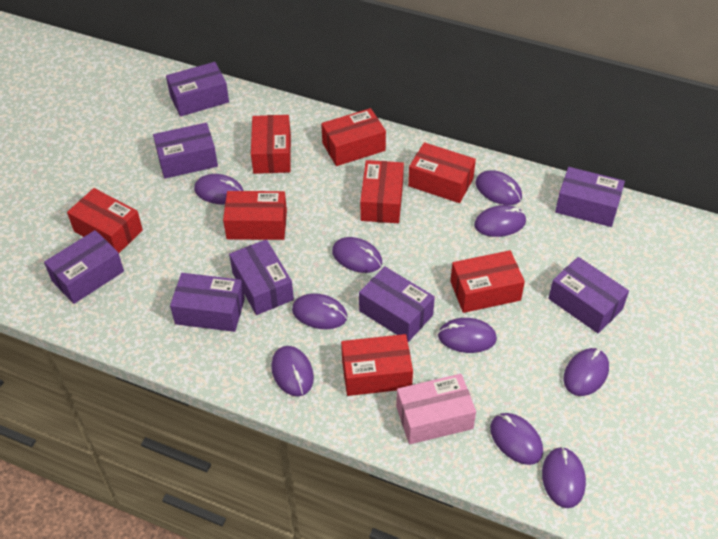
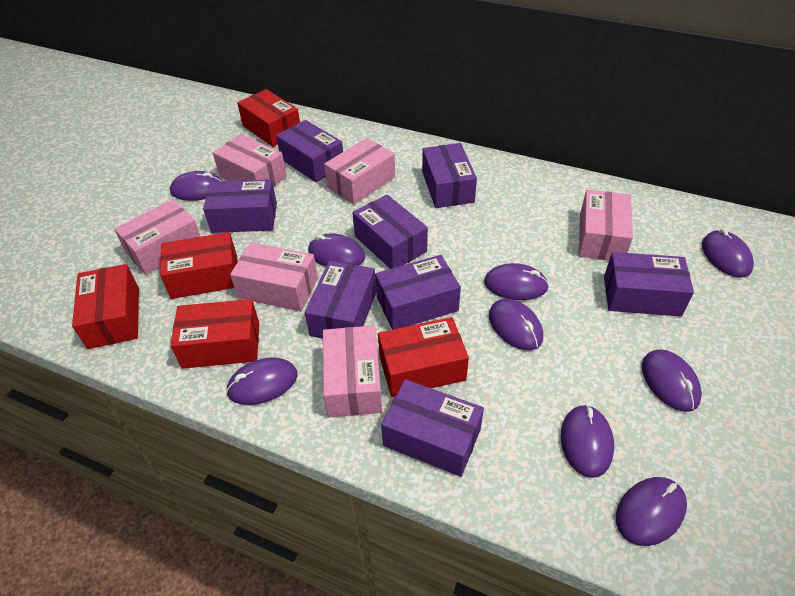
pink box: 1 -> 6
purple mouse: 10 -> 9
red box: 8 -> 5

